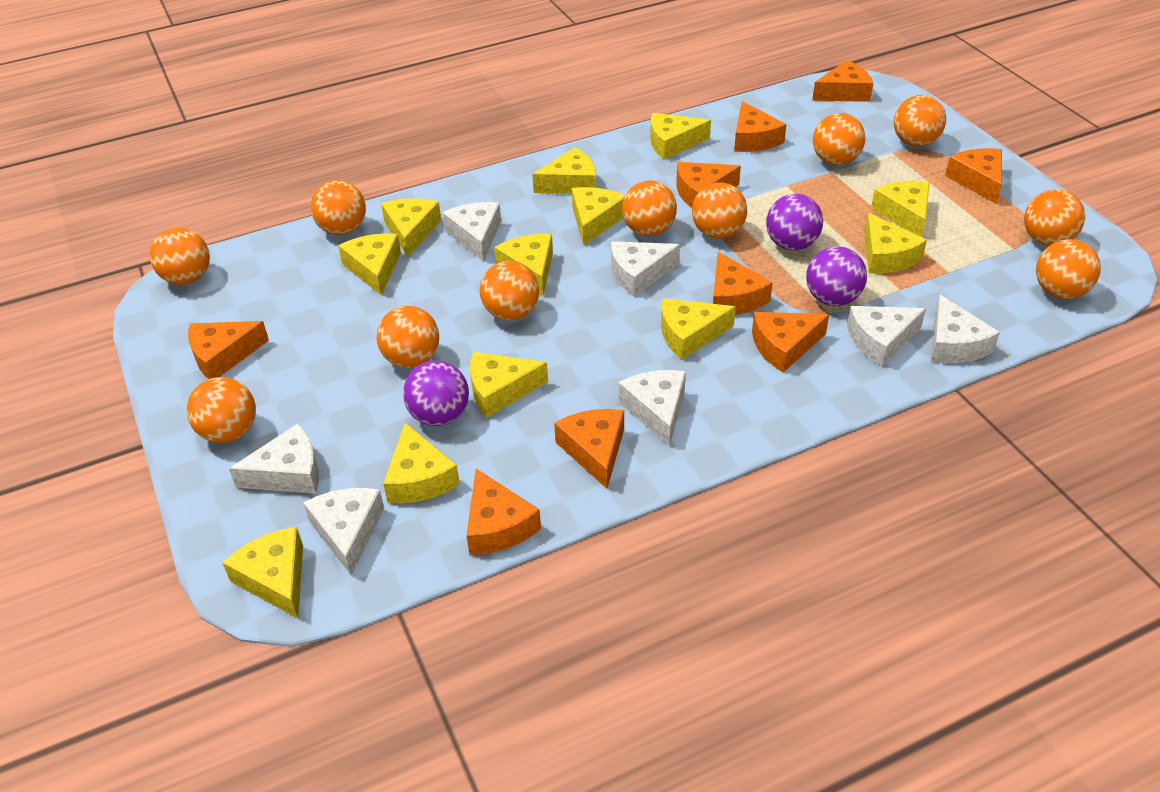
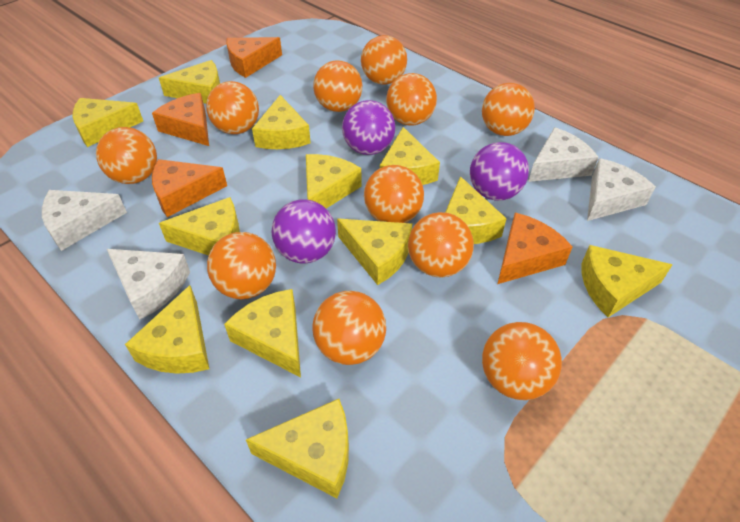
orange cheese: 9 -> 4
white cheese: 7 -> 4

